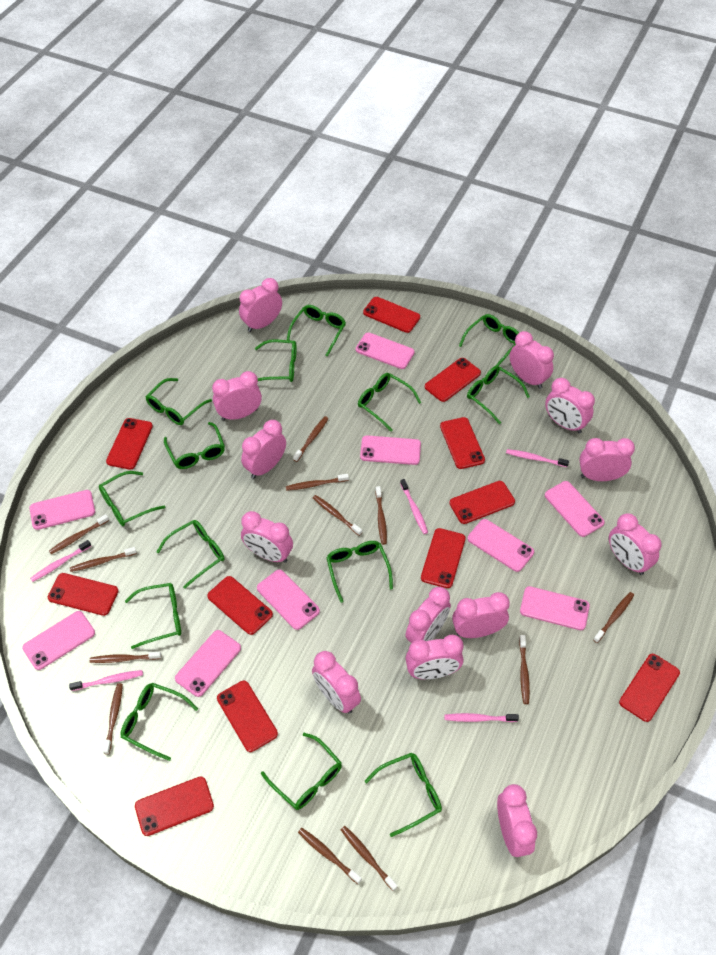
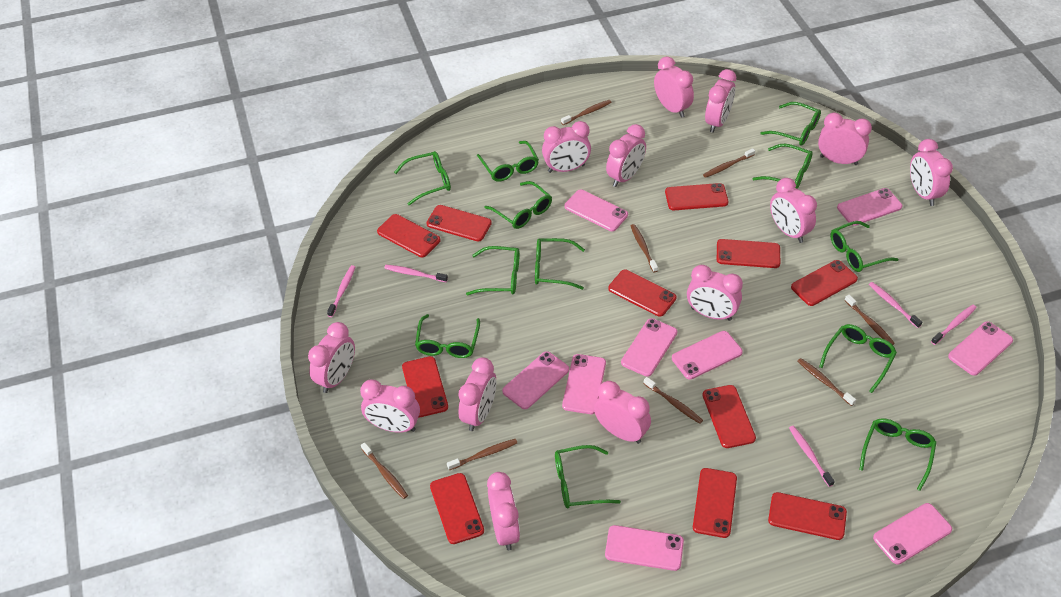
brown toothbrush: 12 -> 8
green glasses: 14 -> 12

